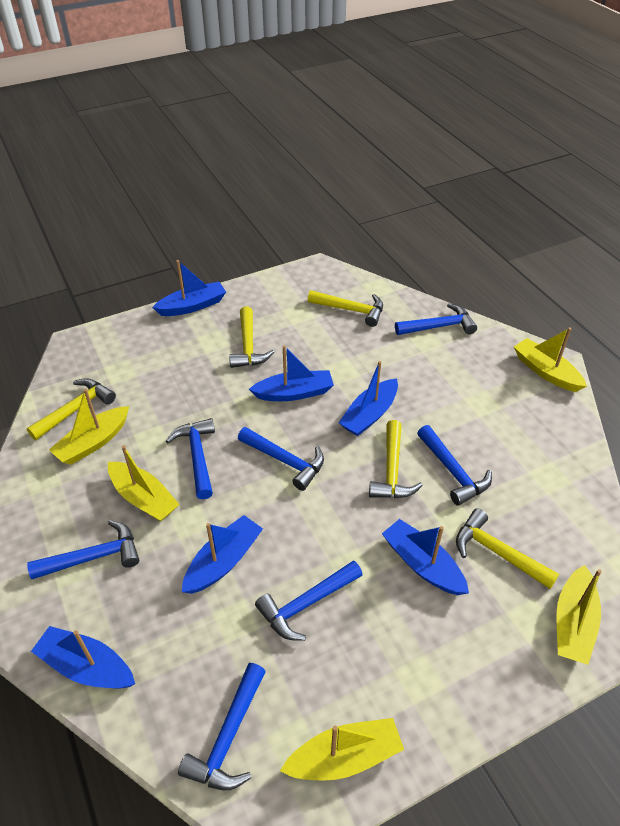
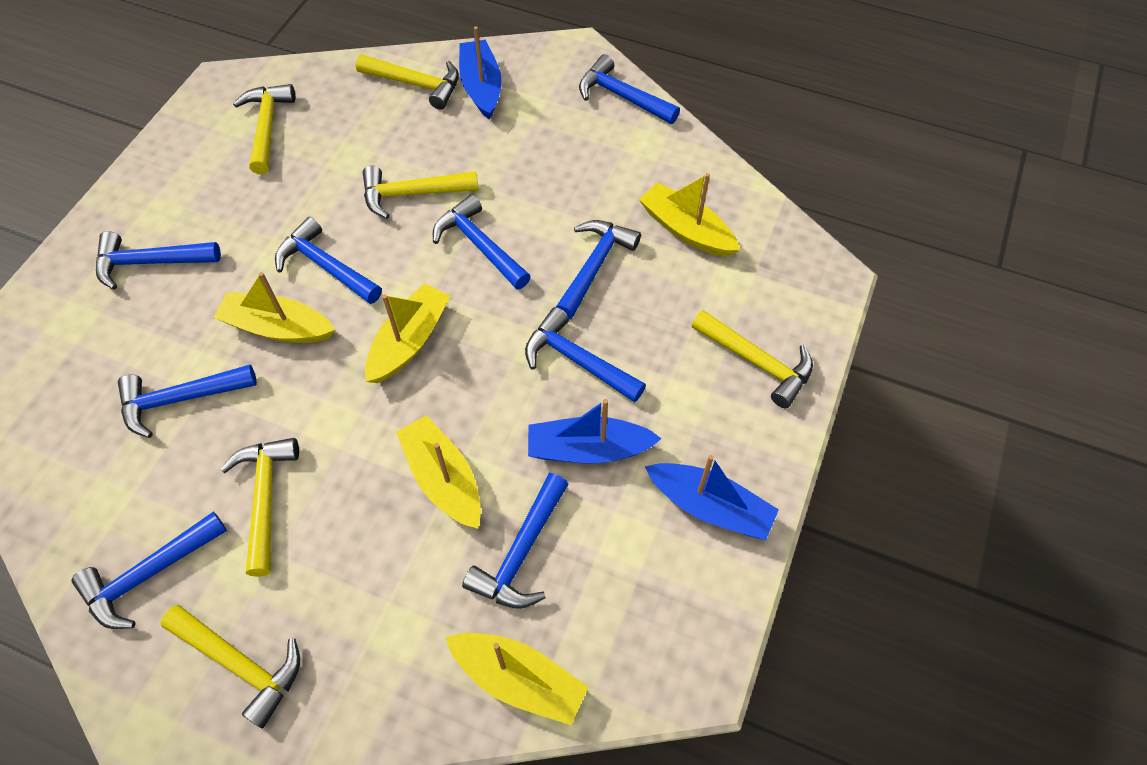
blue boat: 6 -> 3
blue hammer: 7 -> 9
yellow hammer: 5 -> 6

